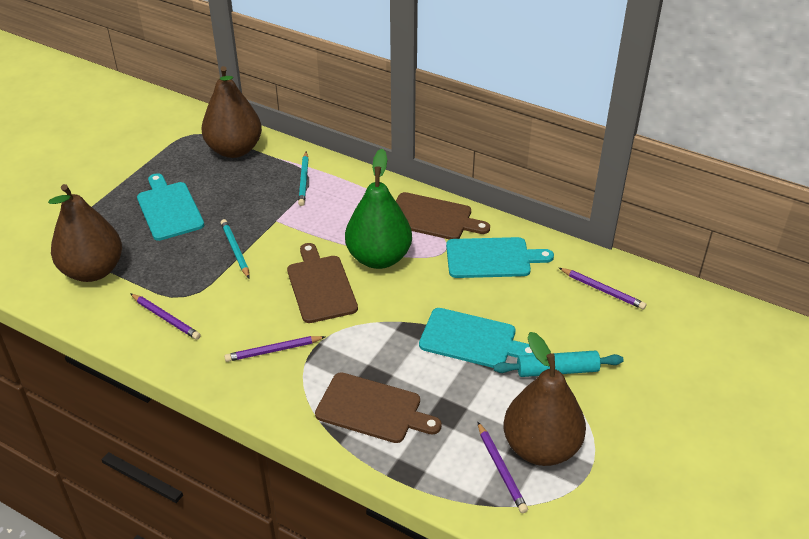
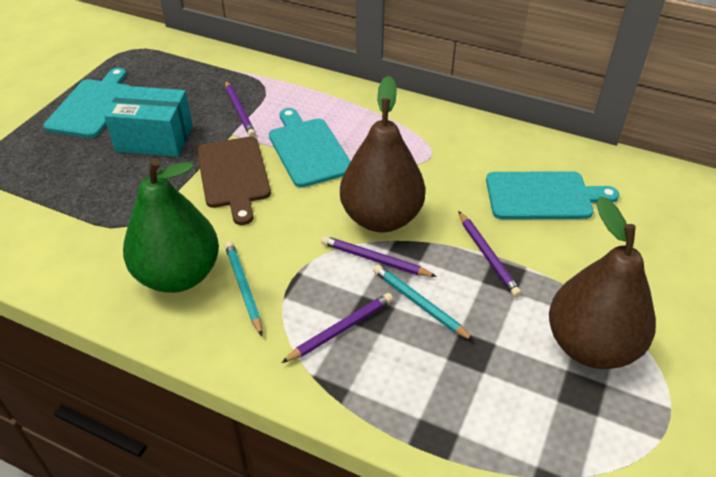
brown cutting board: 3 -> 1
brown pear: 3 -> 2
turquoise box: 0 -> 1
turquoise rolling pin: 1 -> 0

